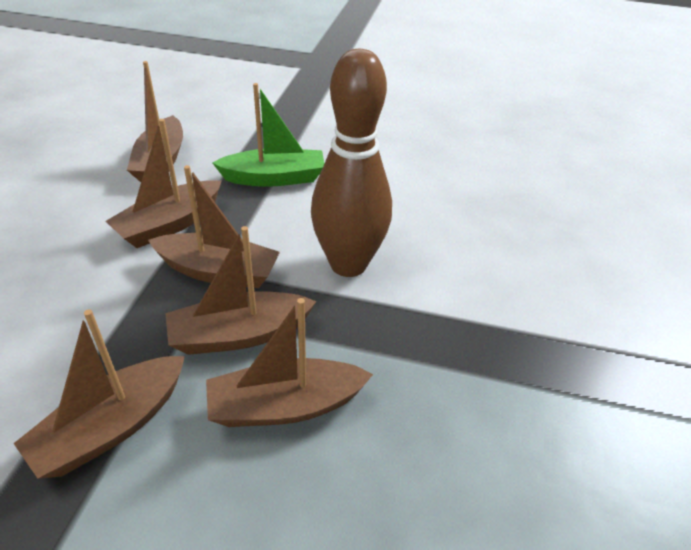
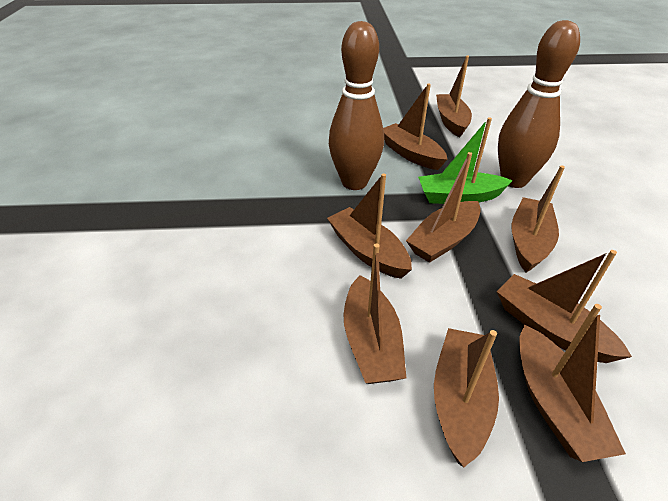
brown boat: 6 -> 9
brown bowling pin: 1 -> 2

